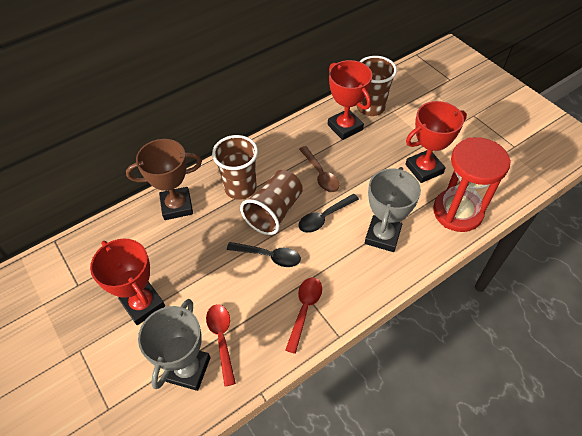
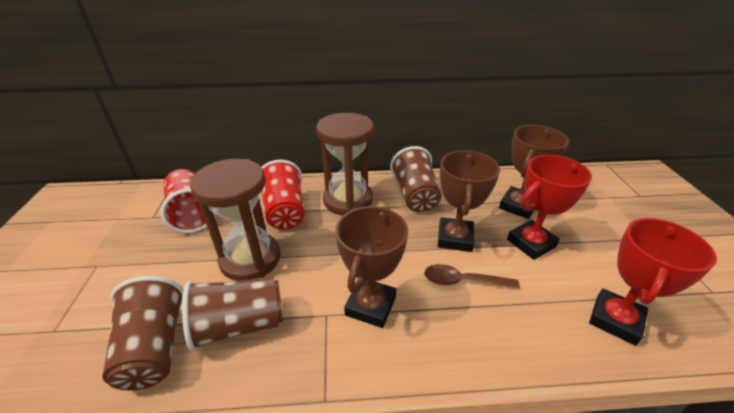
black spoon: 2 -> 0
brown hourglass: 0 -> 2
brown trophy: 1 -> 3
grey trophy: 2 -> 0
red cup: 0 -> 2
red hourglass: 1 -> 0
red spoon: 2 -> 0
red trophy: 3 -> 2

